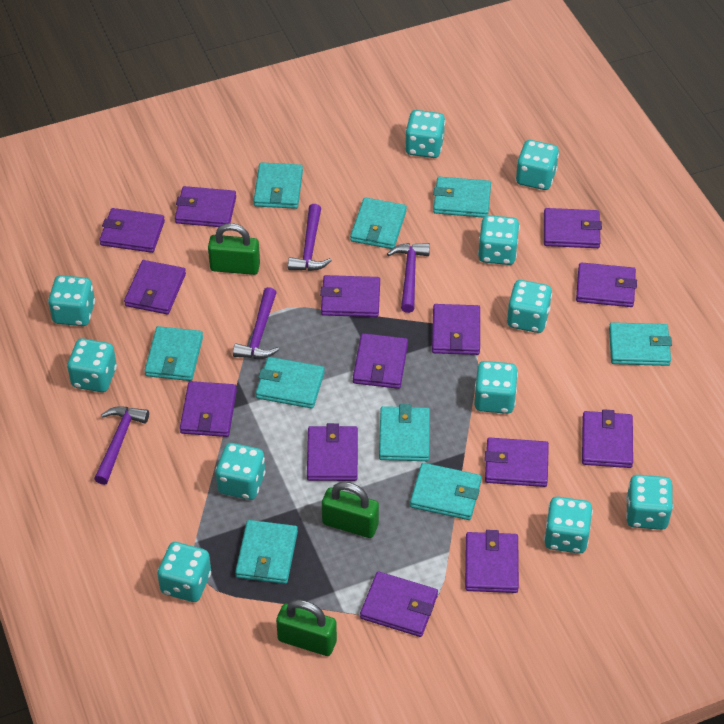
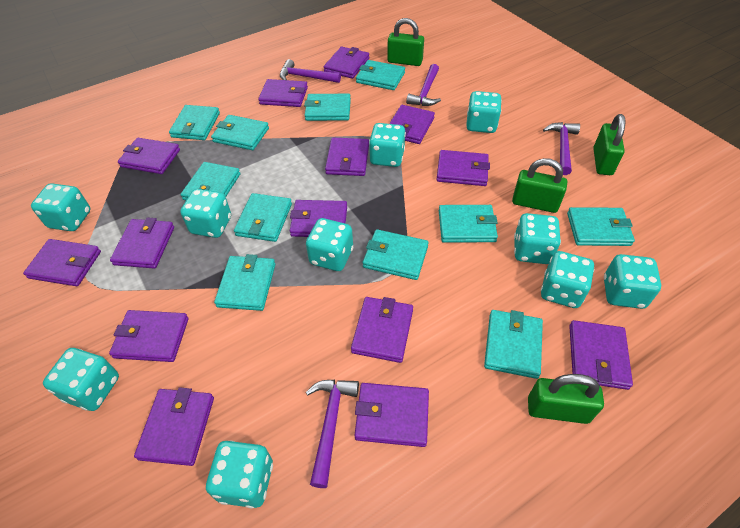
green padlock: 3 -> 4
turquoise dice: 11 -> 10
turquoise wallet: 9 -> 11

